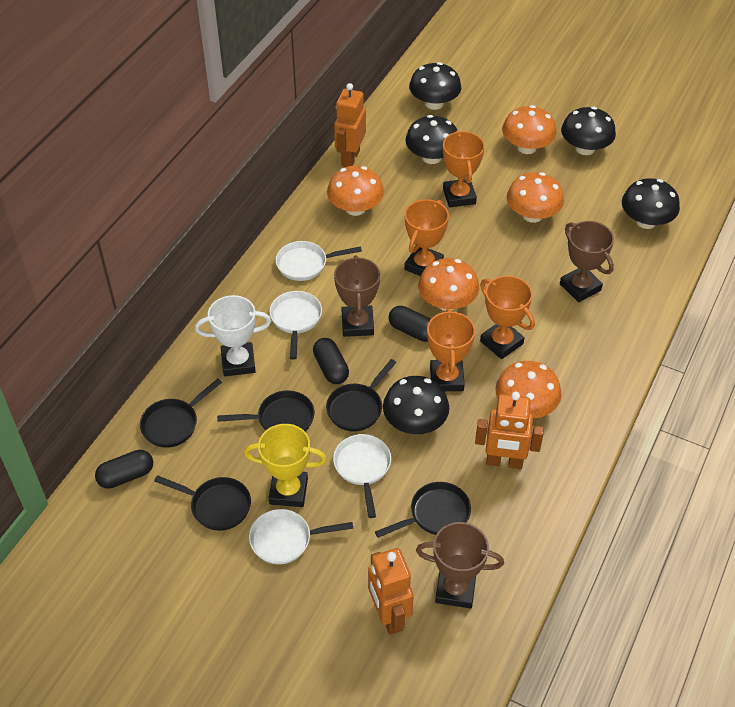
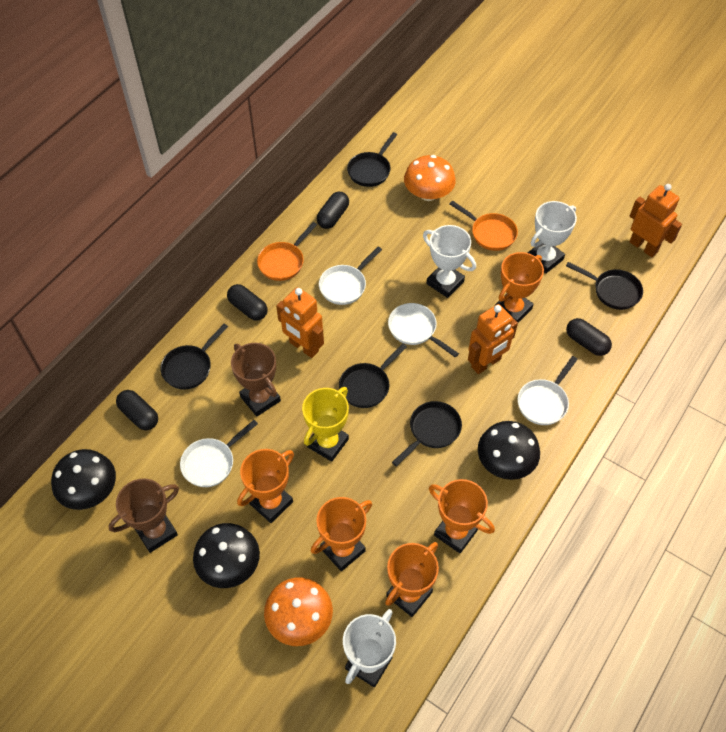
black capsule: 3 -> 4
black mushroom: 5 -> 3
brown trophy: 3 -> 2
orange mushroom: 5 -> 2
orange pan: 0 -> 2
orange trophy: 4 -> 5
white trophy: 1 -> 3

